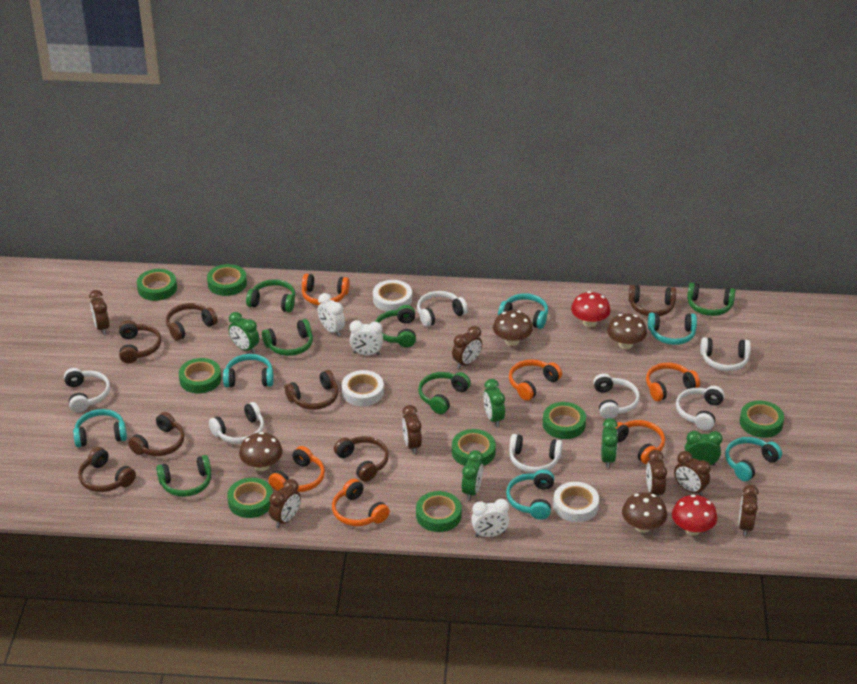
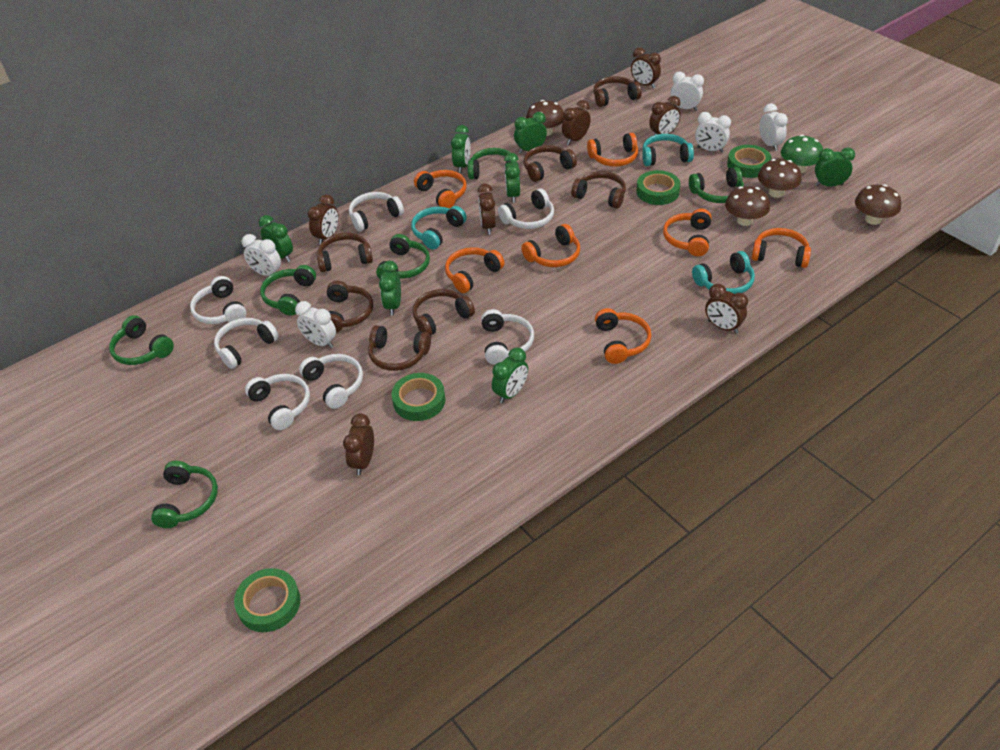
green clock: 5 -> 7
green mushroom: 0 -> 1
green tape: 8 -> 4
orange headphones: 6 -> 7
red mushroom: 2 -> 0
turquoise headphones: 6 -> 3
white clock: 3 -> 5
white tape: 3 -> 0

